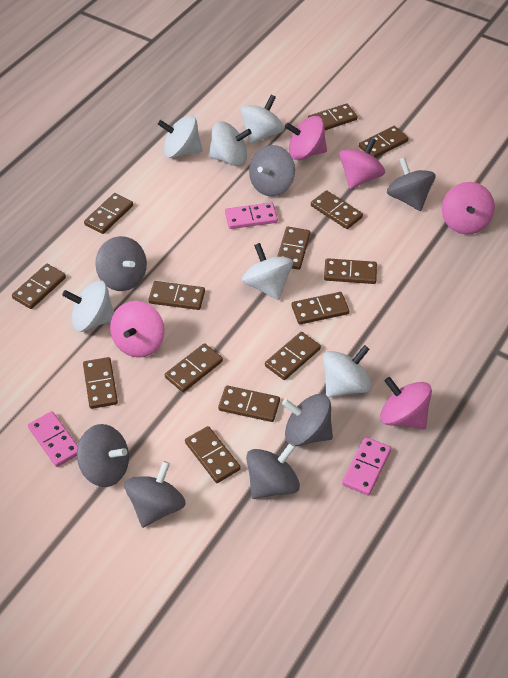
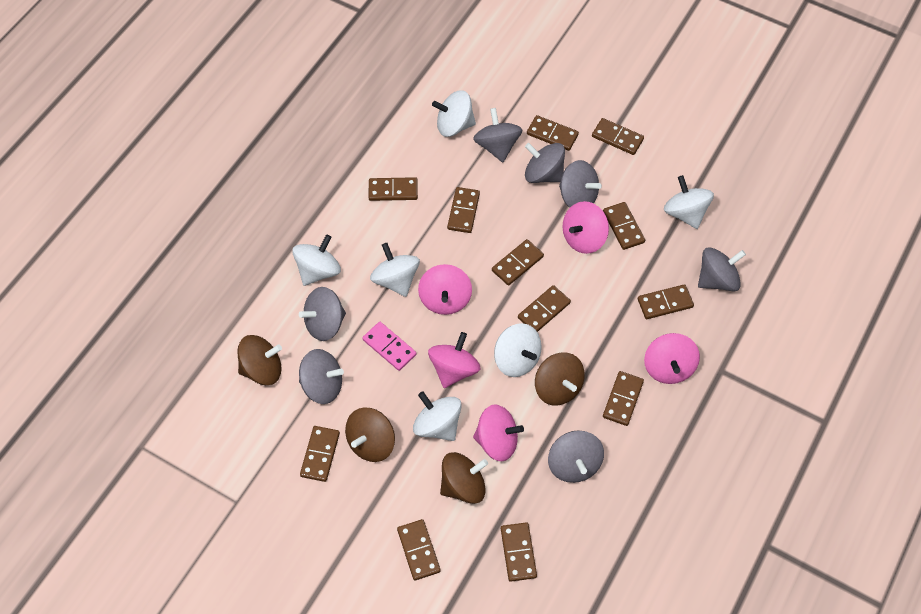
brown domino: 14 -> 12
brown spinning top: 0 -> 4
pink domino: 3 -> 1

